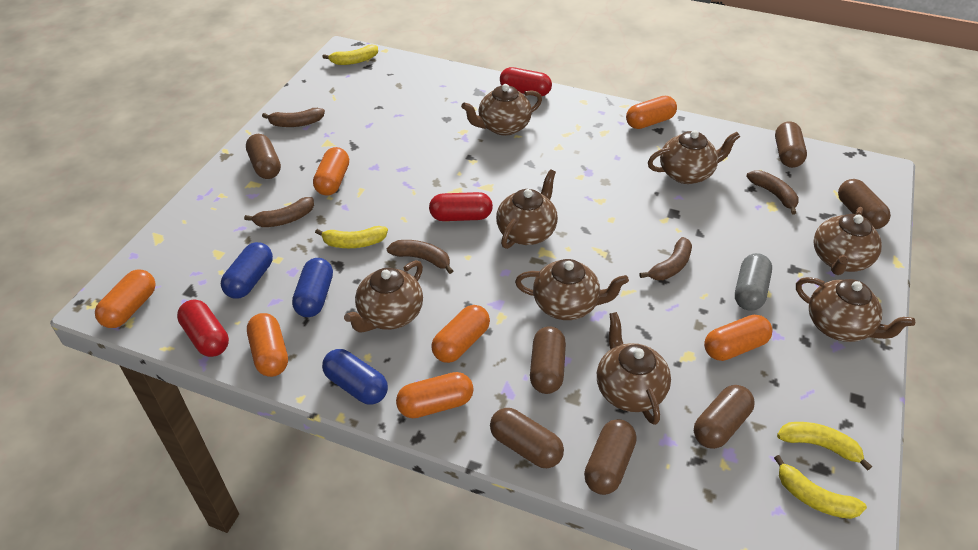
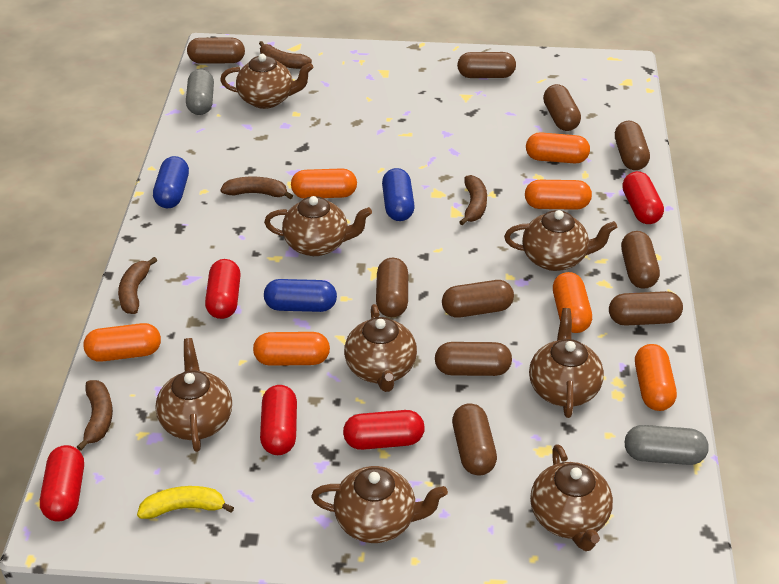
brown capsule: 7 -> 10
grey capsule: 1 -> 2
red capsule: 3 -> 5
yellow banana: 4 -> 1

